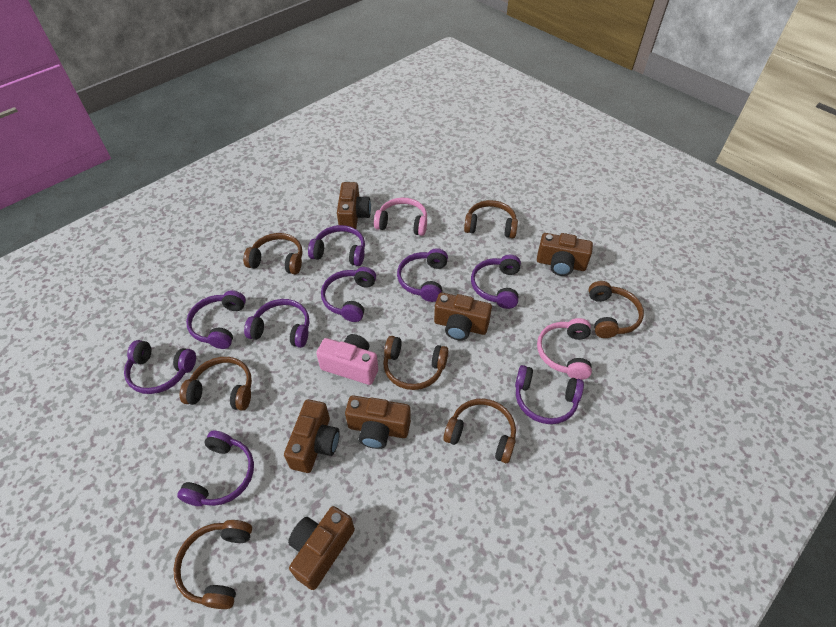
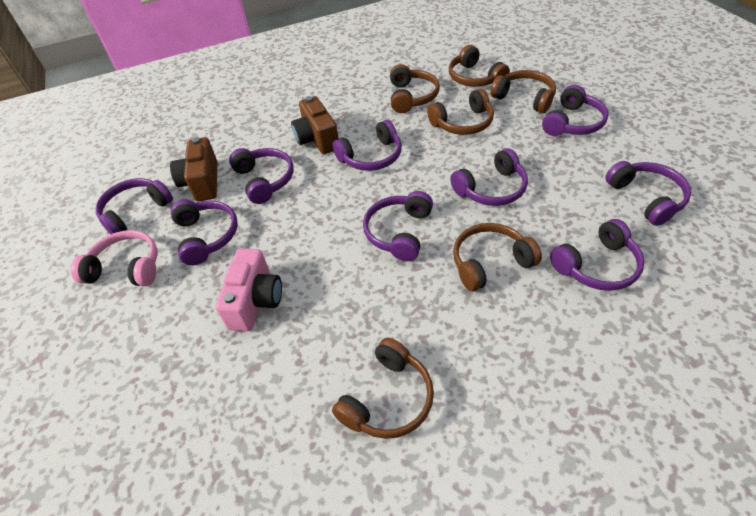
brown camera: 6 -> 2
brown headphones: 7 -> 6
pink headphones: 2 -> 1

